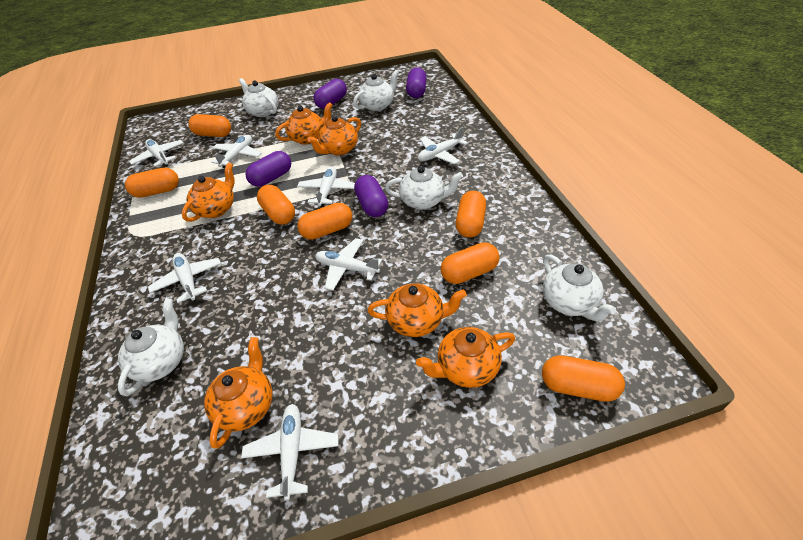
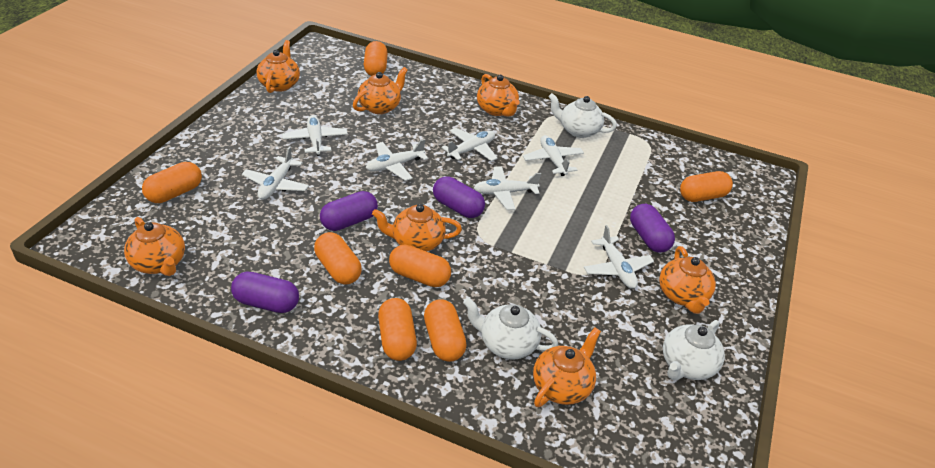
orange teapot: 6 -> 7
white teapot: 5 -> 3

